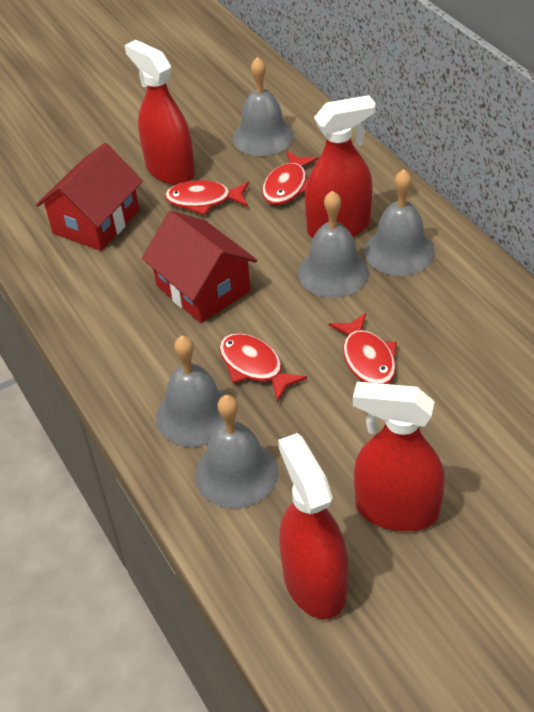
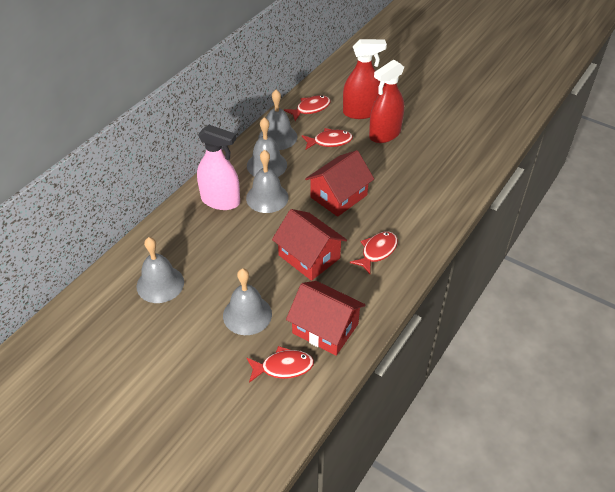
pink spray bottle: 0 -> 1
red house: 2 -> 3
red spray bottle: 4 -> 2

